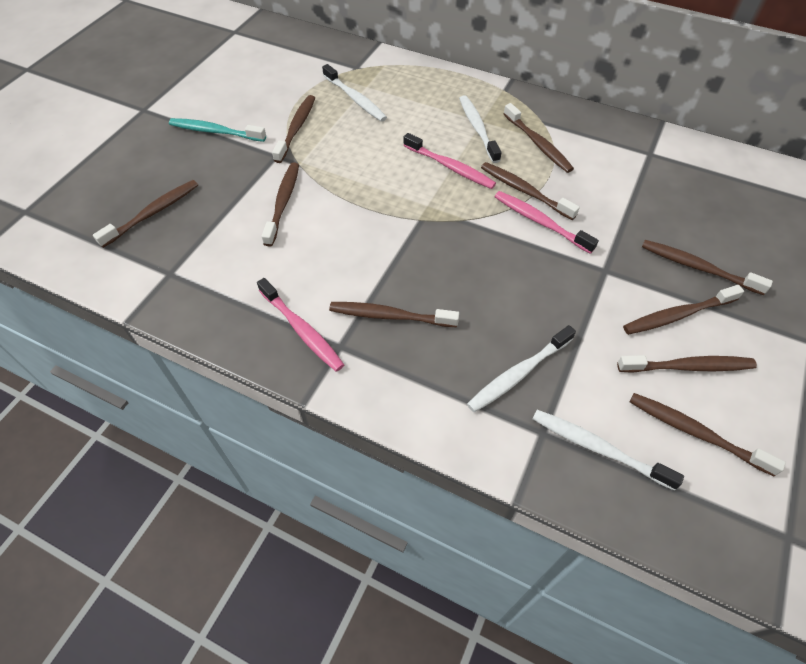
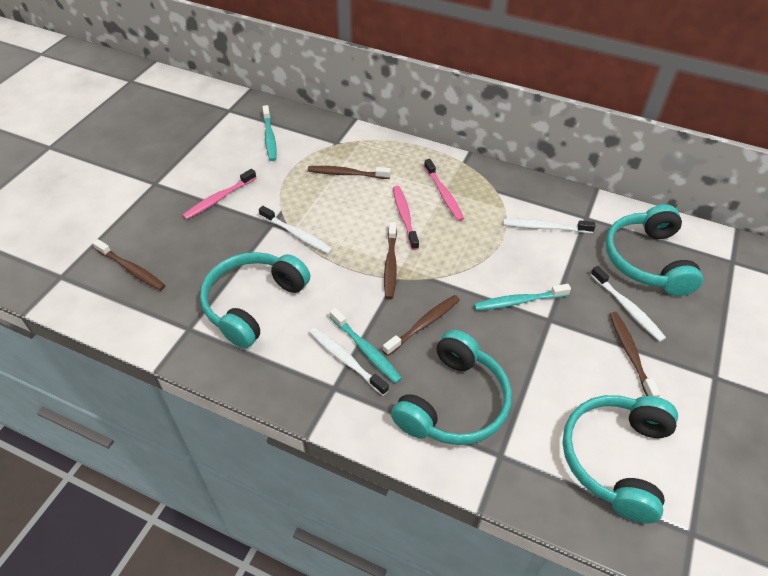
brown toothbrush: 10 -> 5
turquoise headphones: 0 -> 4
turquoise toothbrush: 1 -> 3

